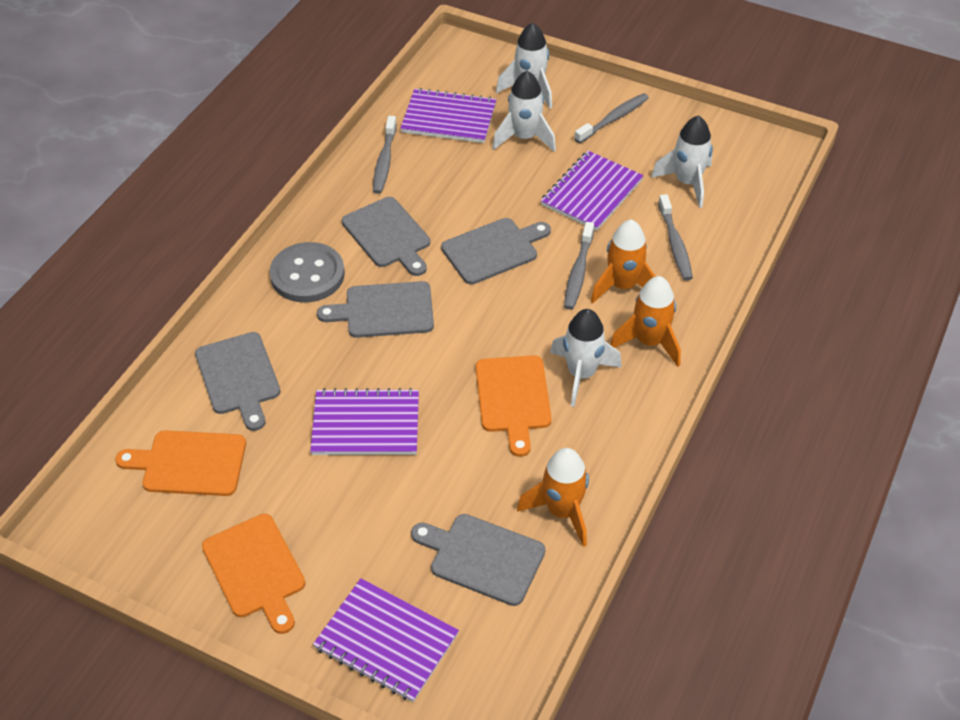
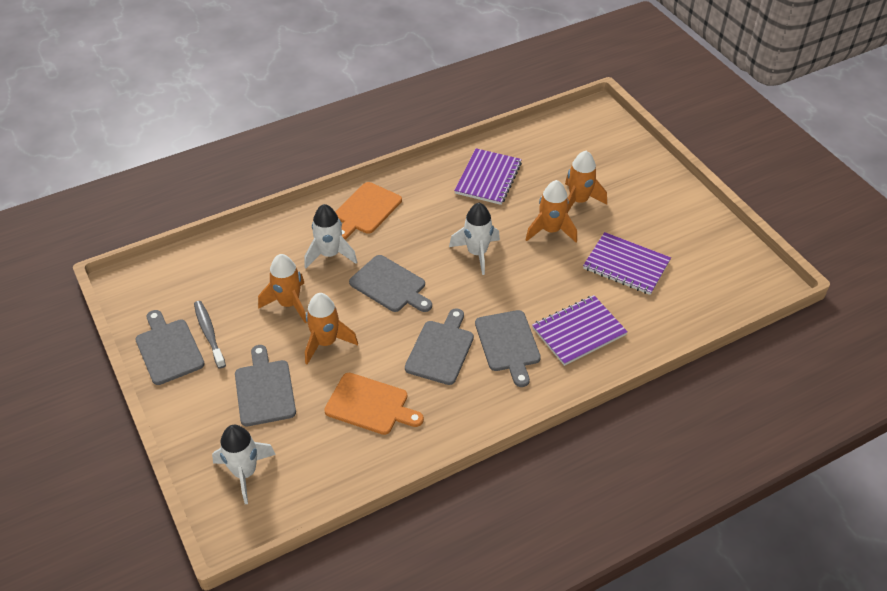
grey button: 1 -> 0
grey toothbrush: 4 -> 1
orange cutting board: 3 -> 2
orange rocket: 3 -> 4
purple notebook: 4 -> 3
white rocket: 4 -> 3

